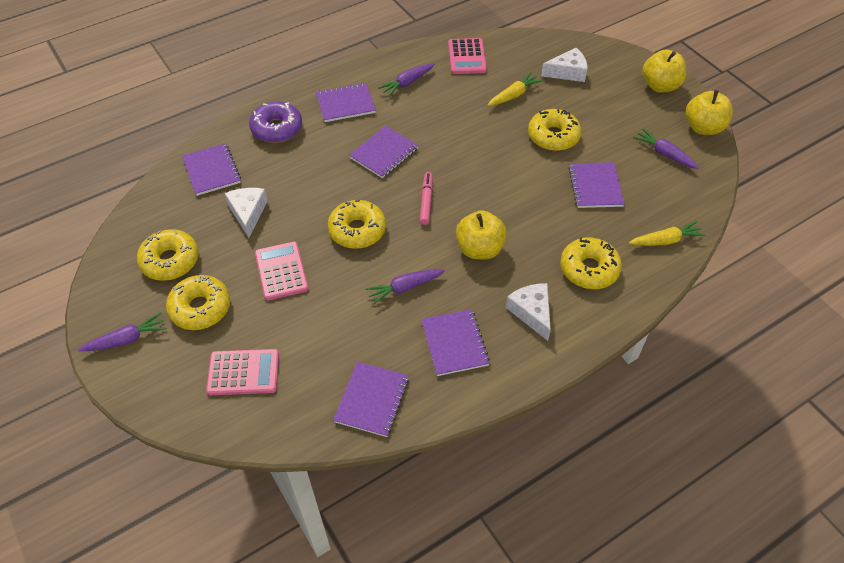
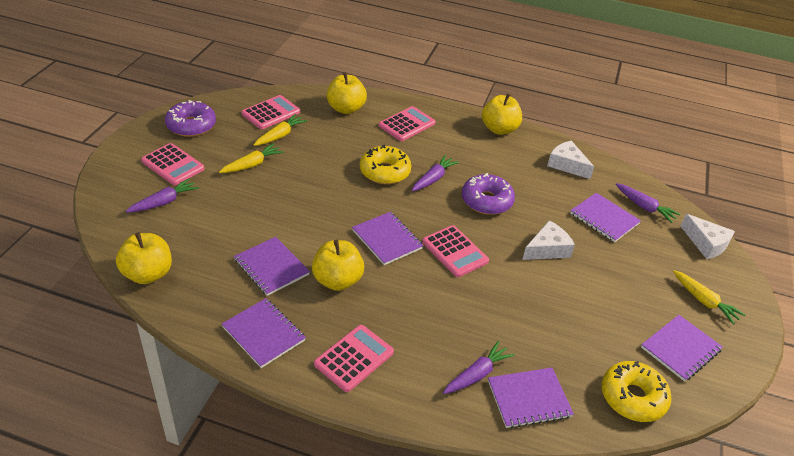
pink calculator: 3 -> 5
pink marker: 1 -> 0
purple donut: 1 -> 2
yellow apple: 3 -> 4
yellow carrot: 2 -> 3
yellow donut: 5 -> 2

